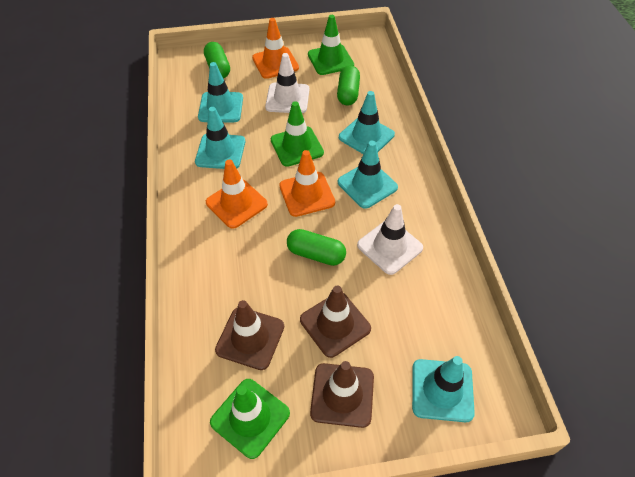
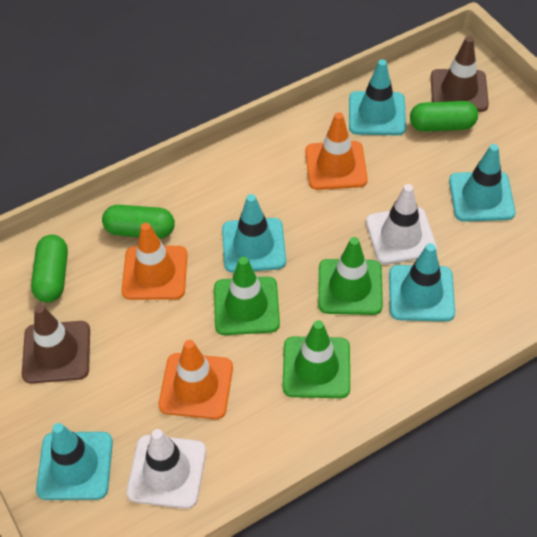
brown traffic cone: 3 -> 2

